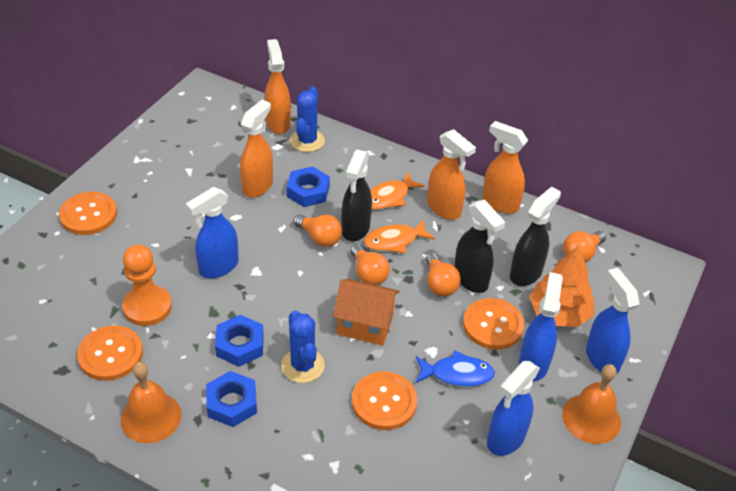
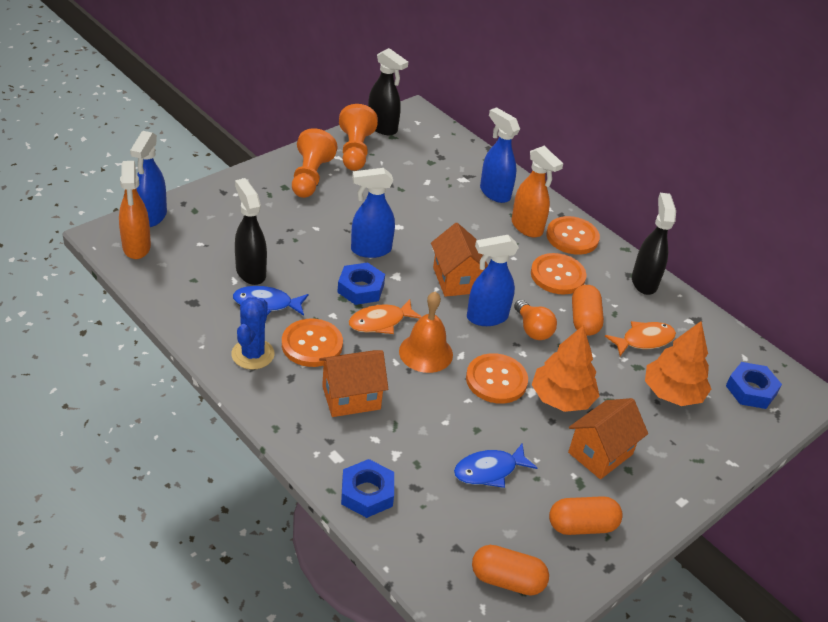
blue cactus: 2 -> 1
blue fish: 1 -> 2
orange bell: 2 -> 1
orange capsule: 0 -> 3
orange house: 1 -> 3
orange light bulb: 4 -> 1
orange pawn: 1 -> 2
orange spray bottle: 4 -> 2
orange tree: 1 -> 2

